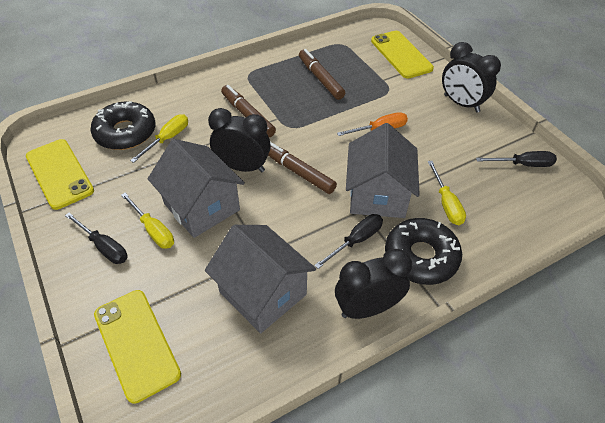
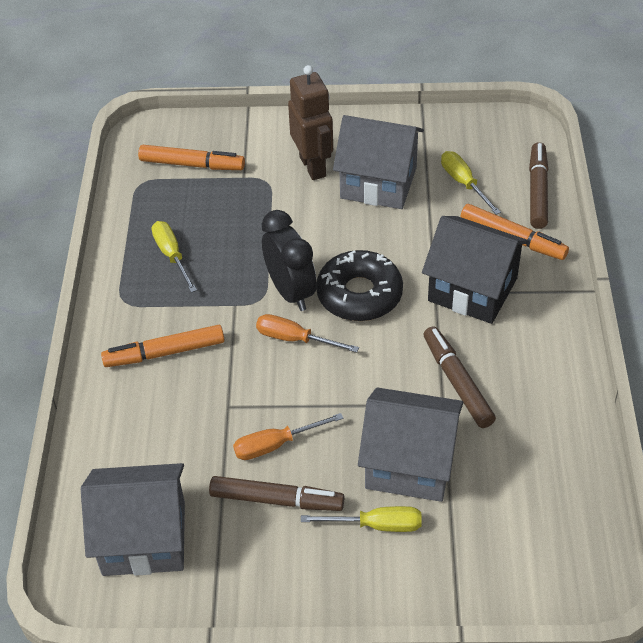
black clock: 3 -> 1
black donut: 2 -> 1
black house: 0 -> 1
black screwdriver: 3 -> 0
brown robot: 0 -> 1
orange marker: 0 -> 3
orange screwdriver: 1 -> 2
yellow phone: 3 -> 0

